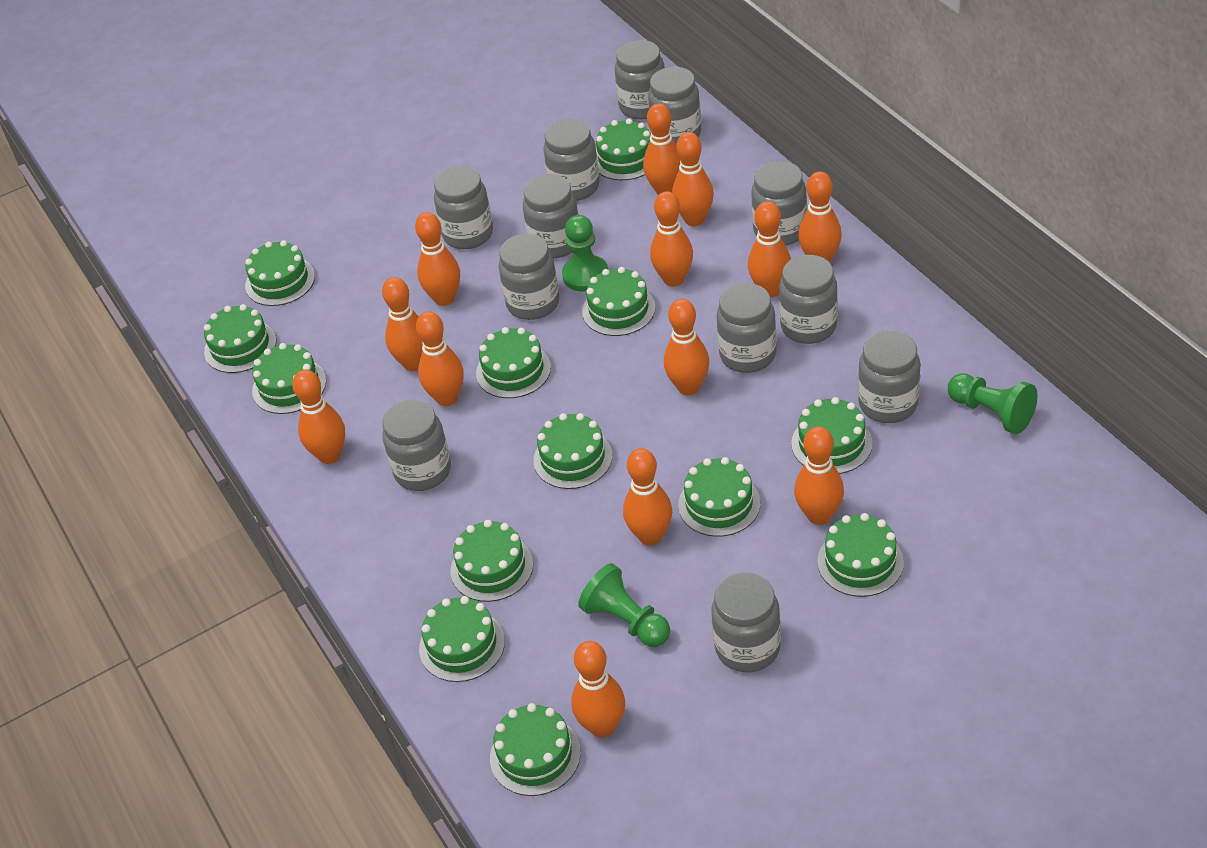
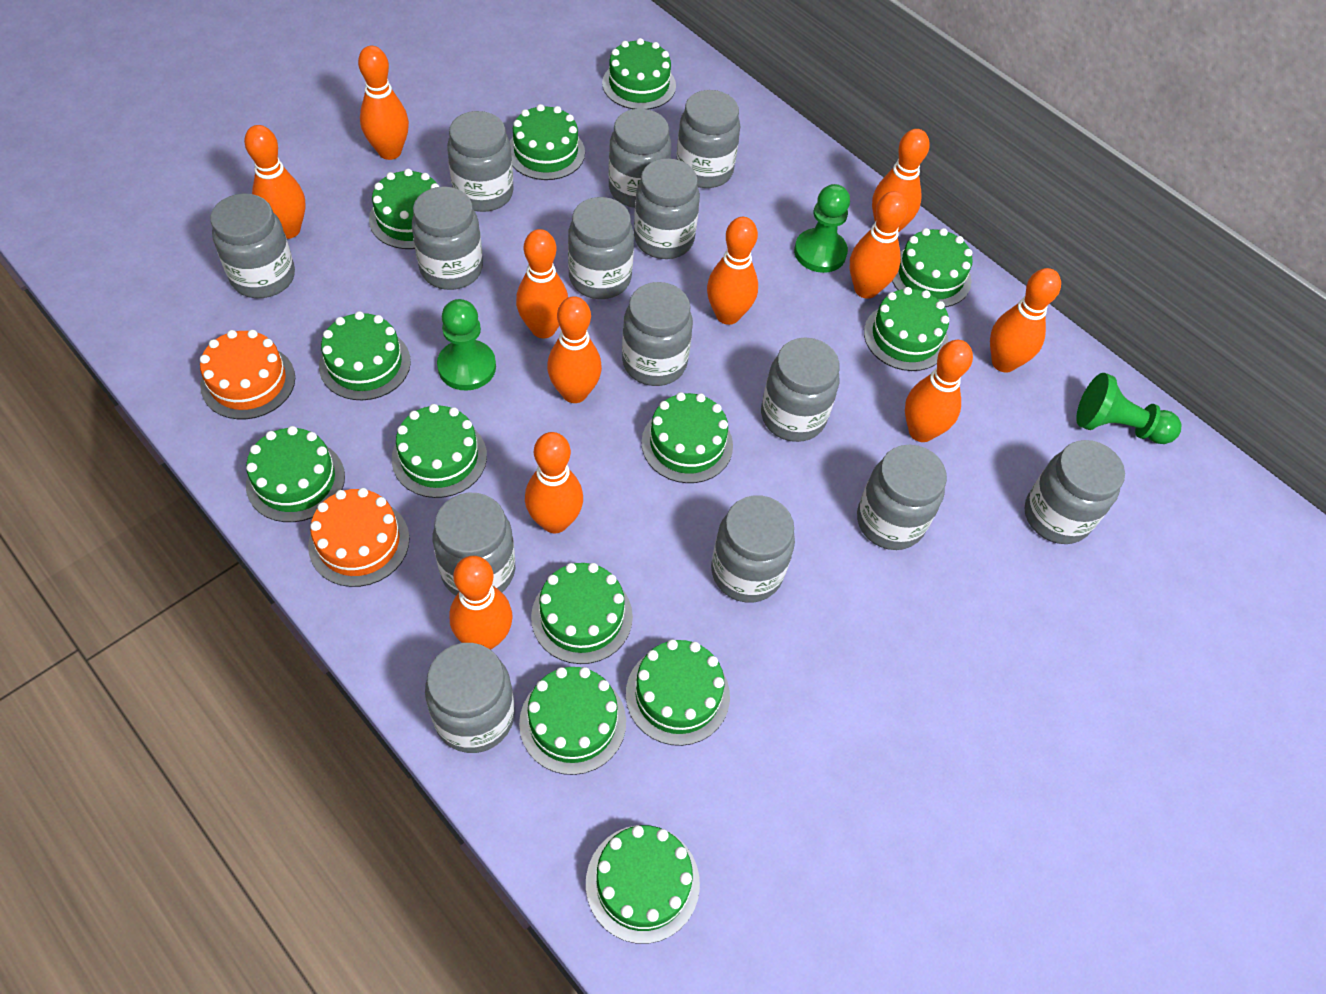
grey jar: 12 -> 14
orange bowling pin: 13 -> 11
orange cake: 0 -> 2

